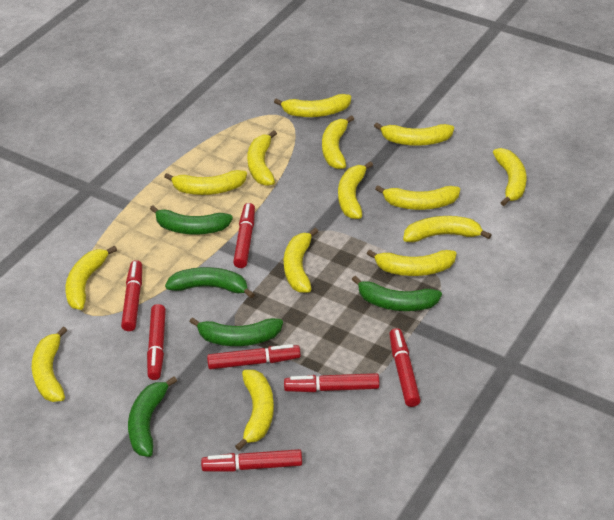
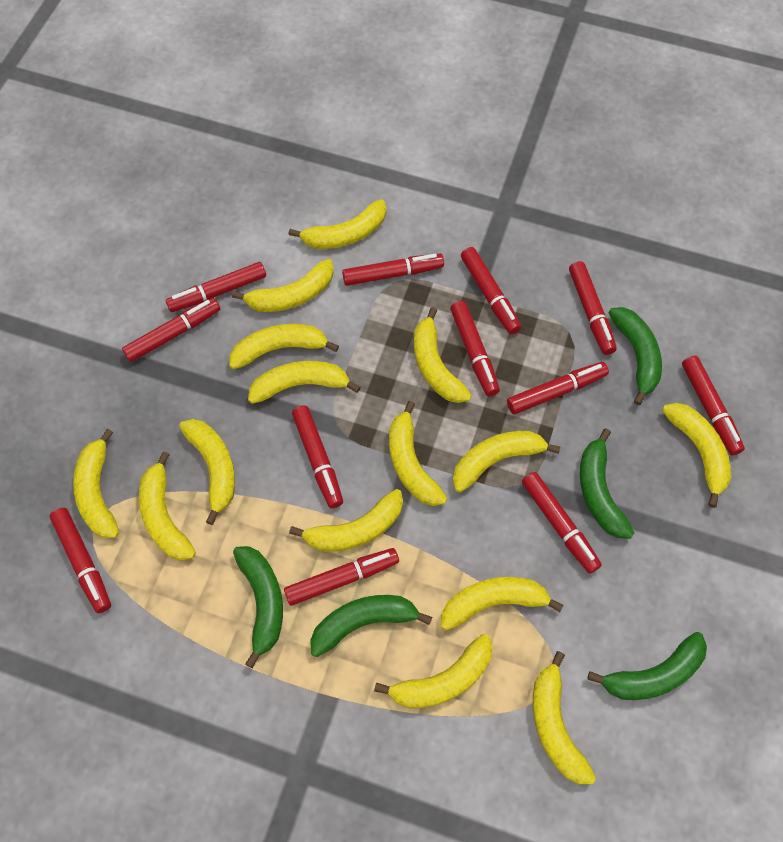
red marker: 7 -> 12
yellow banana: 14 -> 15

